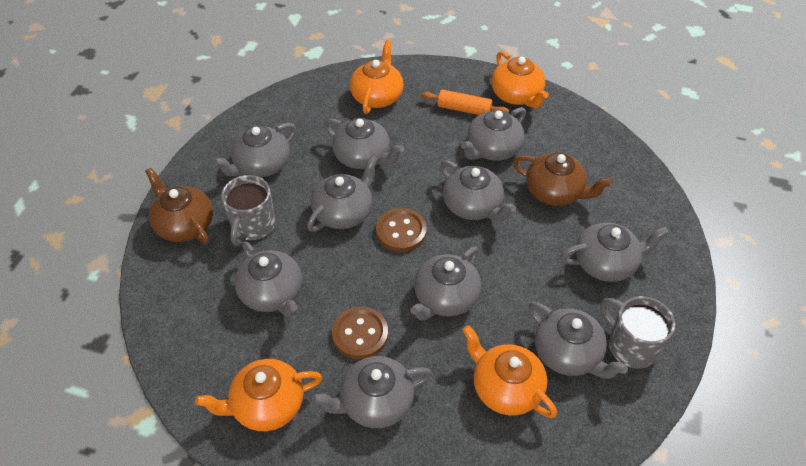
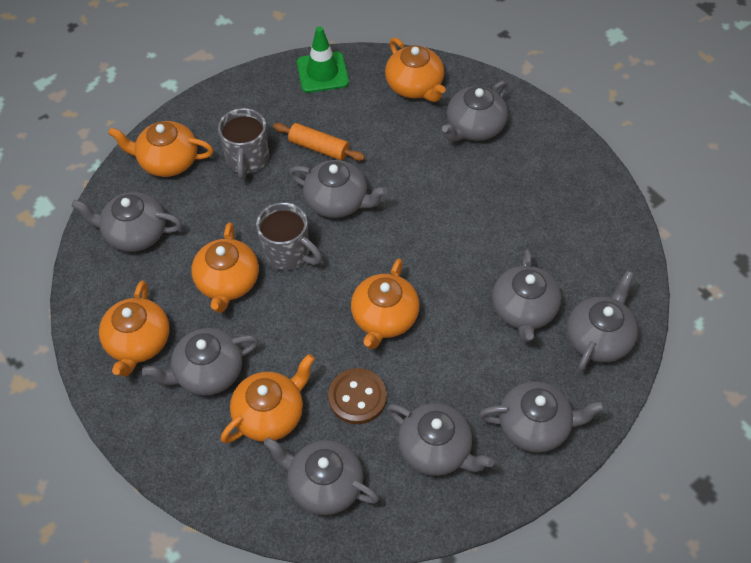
brown button: 2 -> 1
brown teapot: 2 -> 0
green traffic cone: 0 -> 1
grey teapot: 10 -> 9
orange teapot: 4 -> 6

